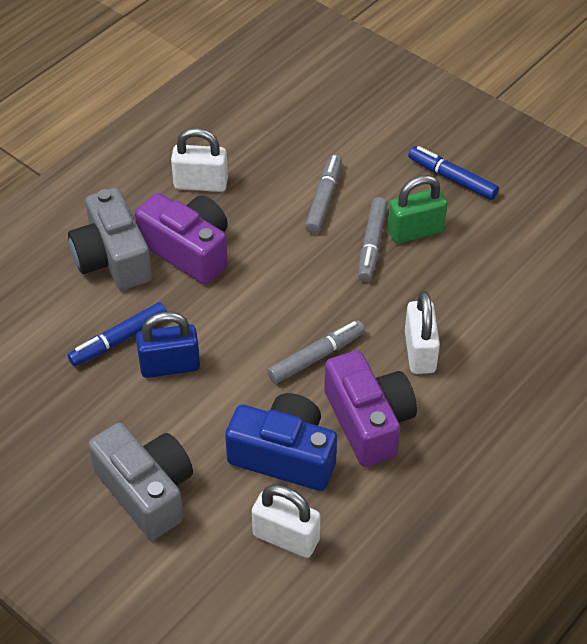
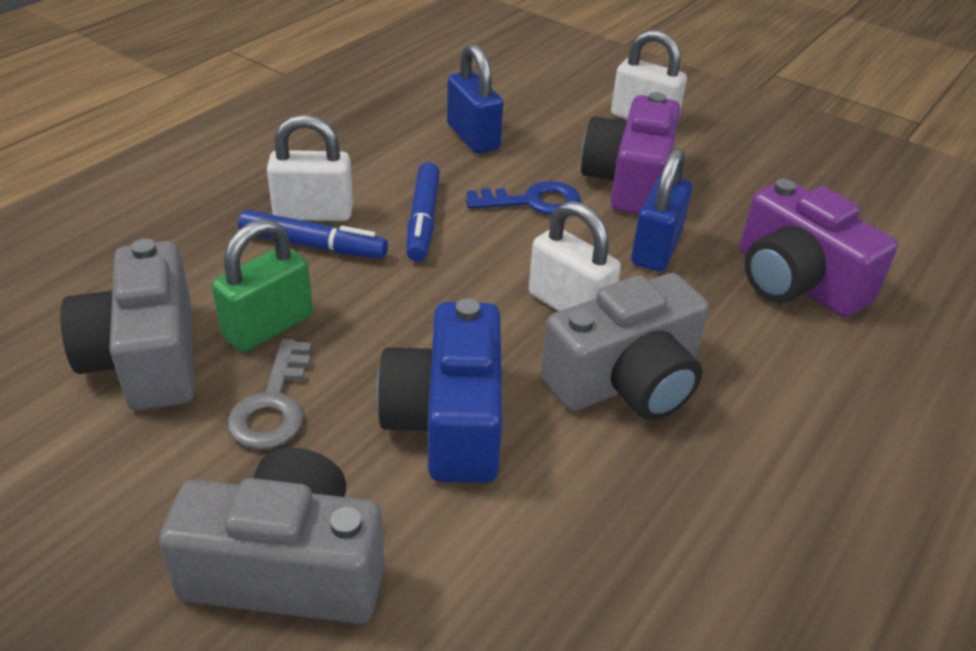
blue key: 0 -> 1
blue padlock: 1 -> 2
grey camera: 2 -> 3
grey key: 0 -> 1
grey marker: 3 -> 0

